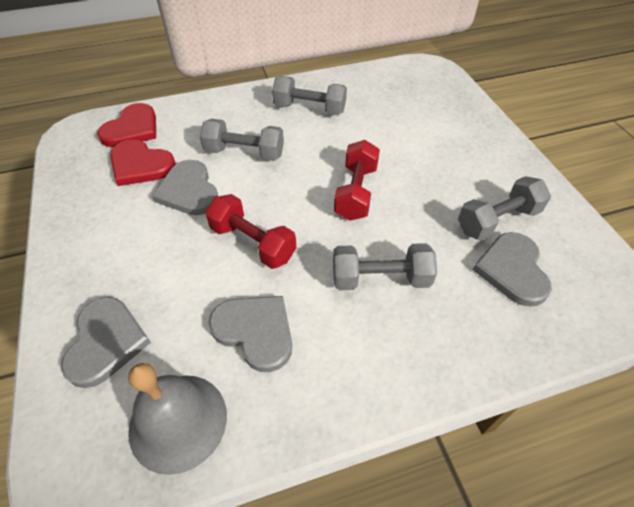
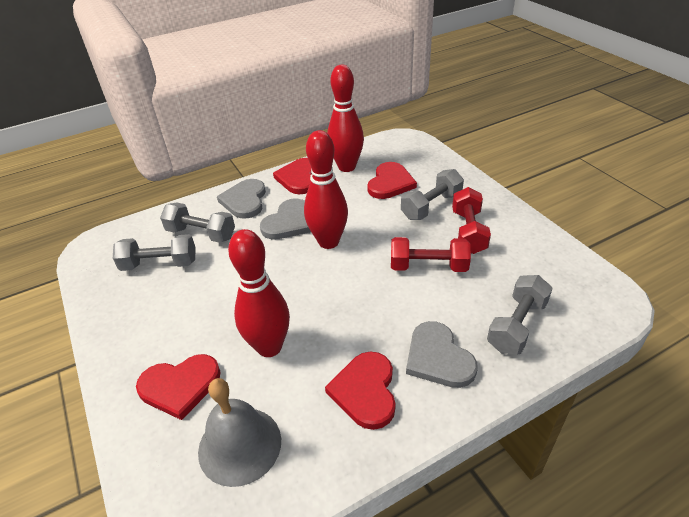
grey heart: 4 -> 3
red bowling pin: 0 -> 3
red heart: 2 -> 4

